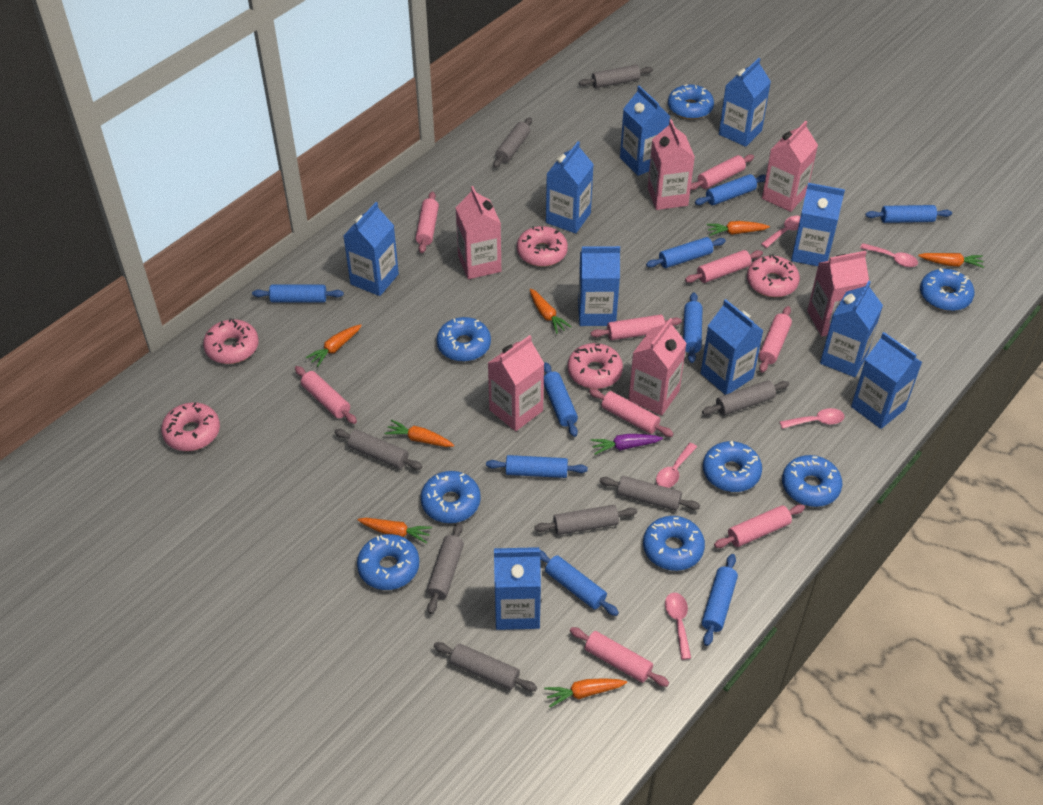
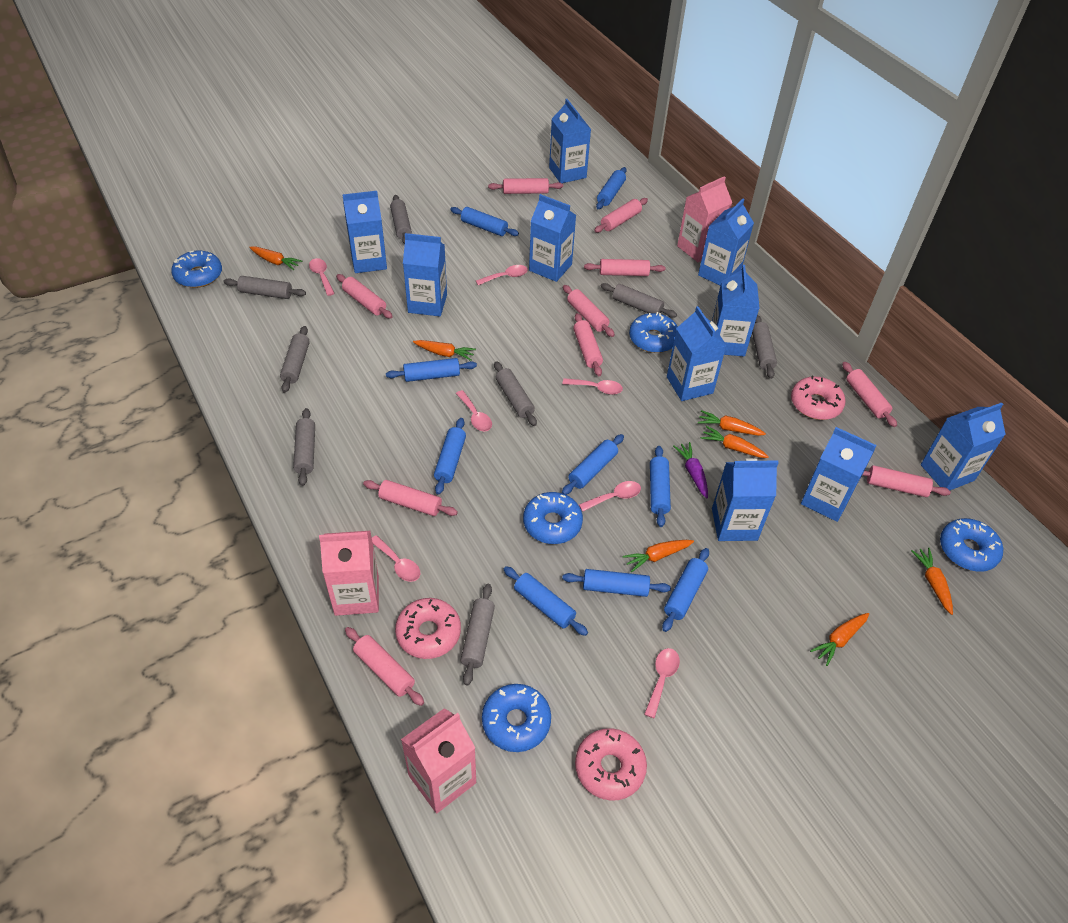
blue donut: 8 -> 5
pink carton: 6 -> 3
pink donut: 5 -> 3
pink rolling pin: 9 -> 10
pink spoon: 5 -> 7

